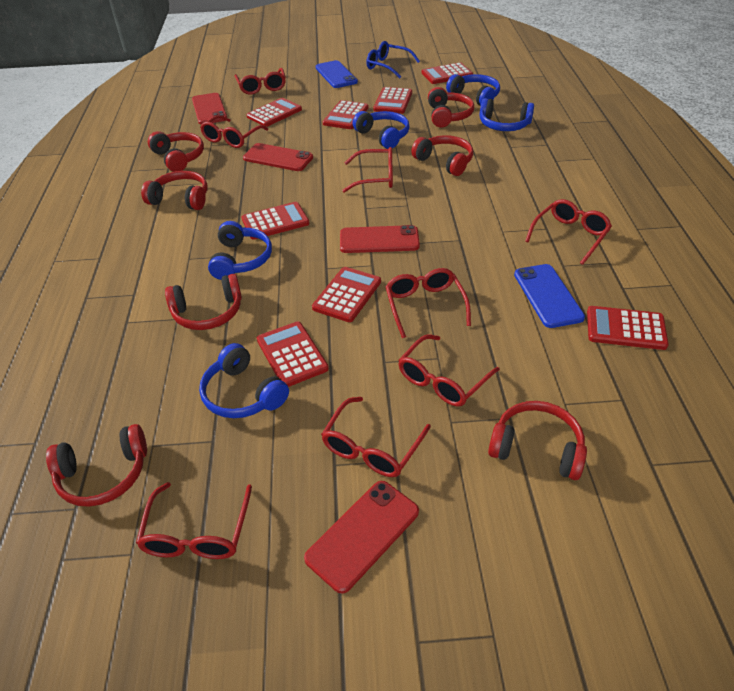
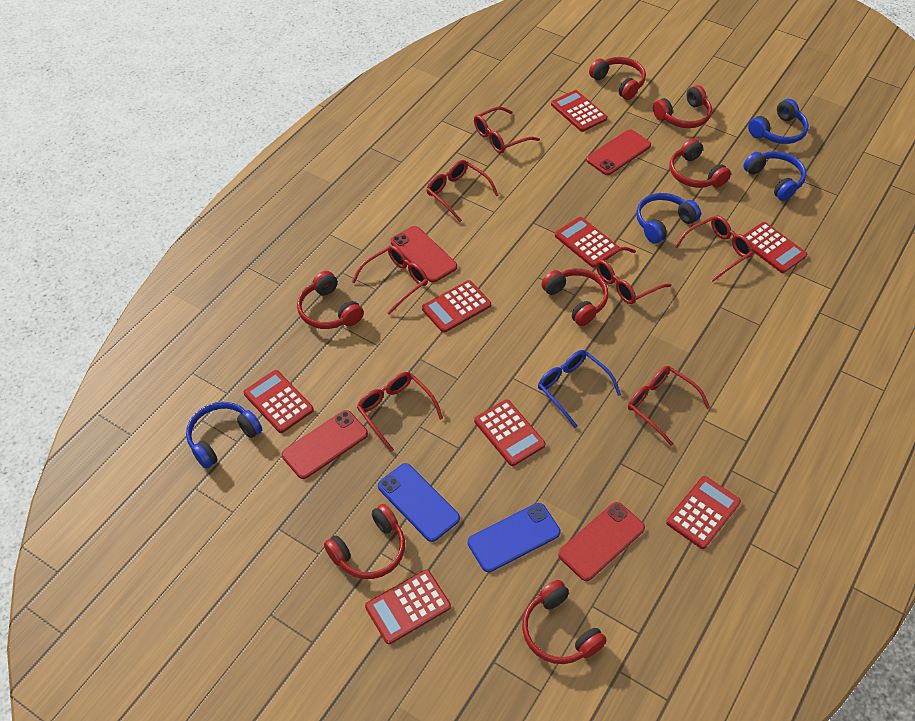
blue headphones: 5 -> 4
red glasses: 8 -> 7

